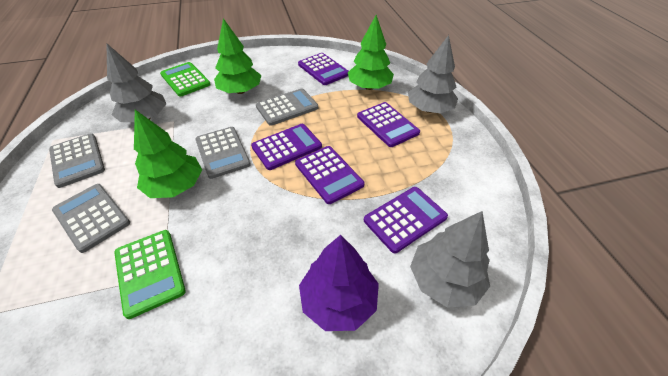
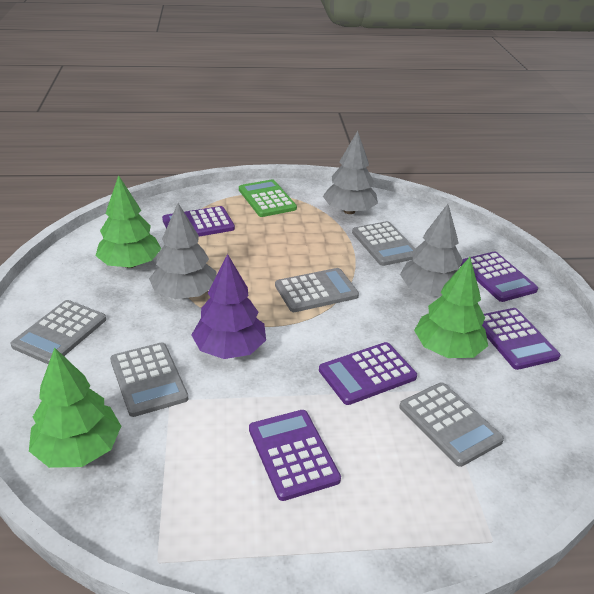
green calculator: 2 -> 1
grey calculator: 4 -> 5

